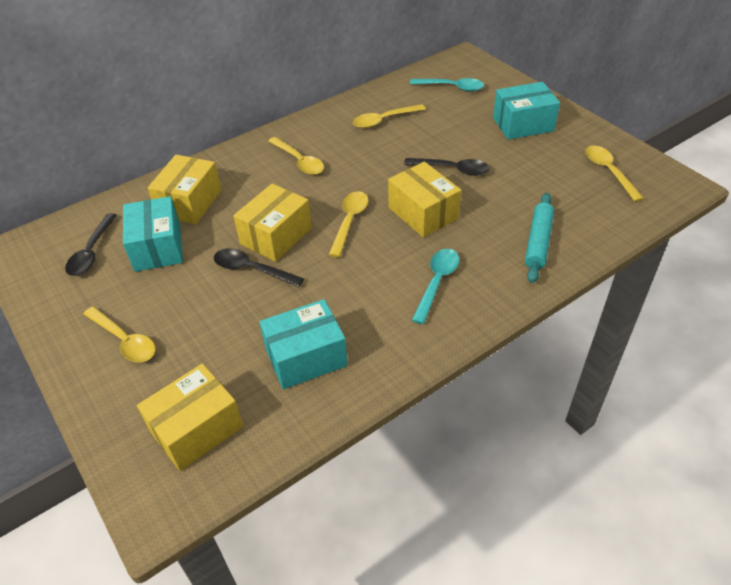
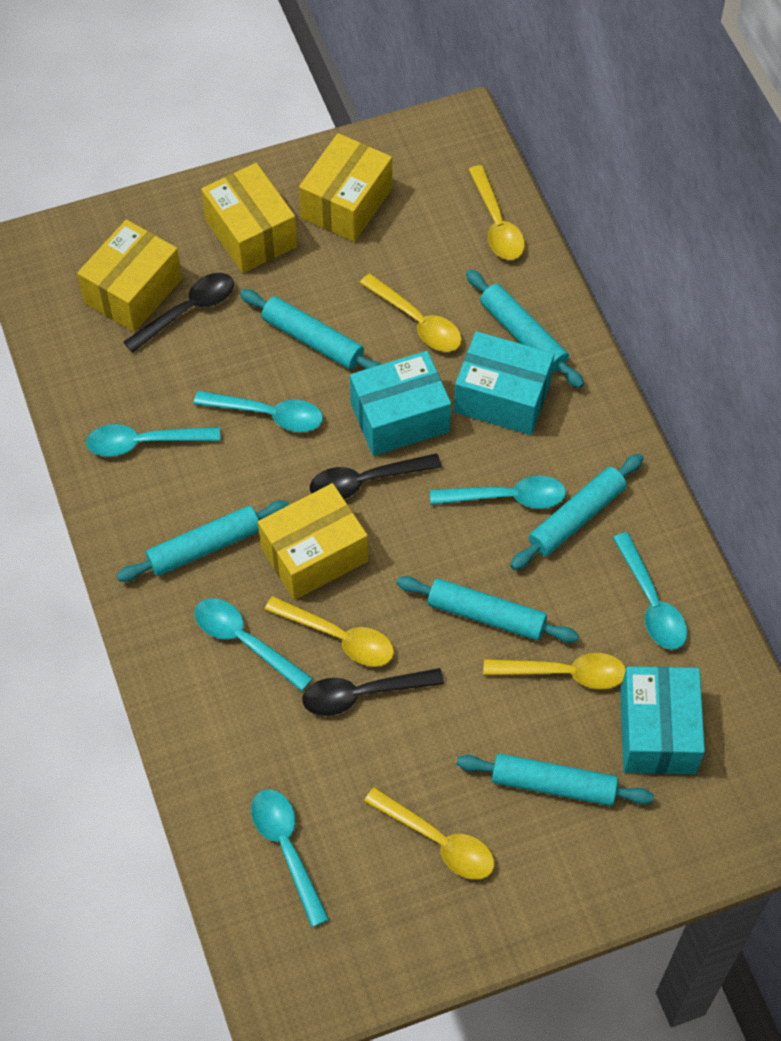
turquoise rolling pin: 1 -> 6
turquoise spoon: 2 -> 6

